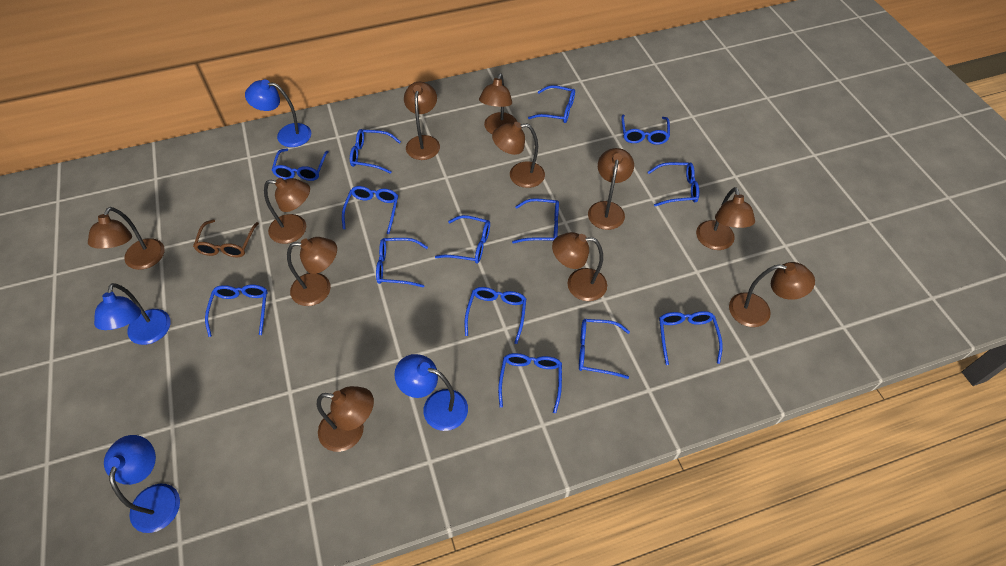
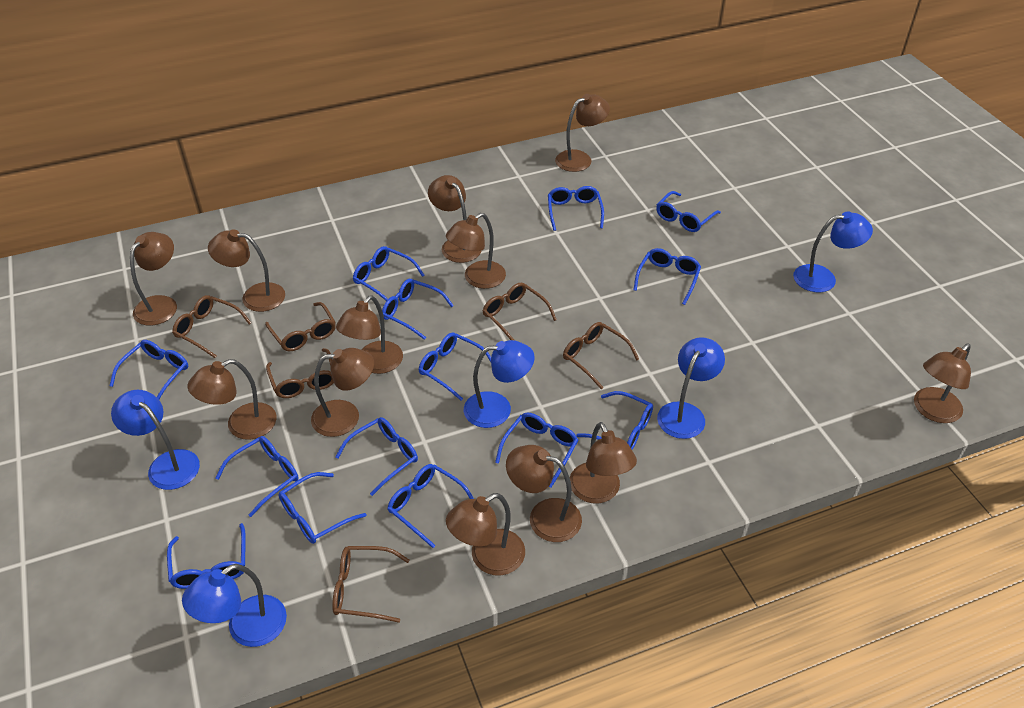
blue lamp: 4 -> 5
brown glasses: 1 -> 6
brown lamp: 11 -> 12

